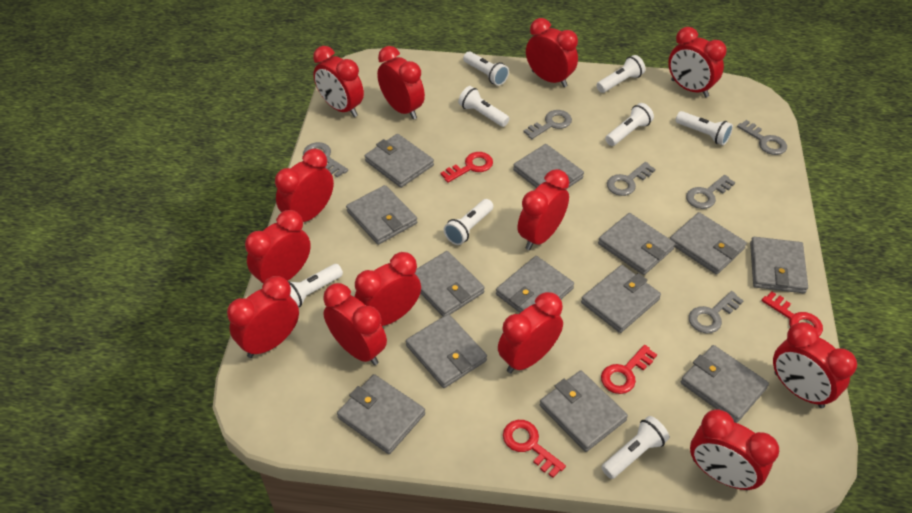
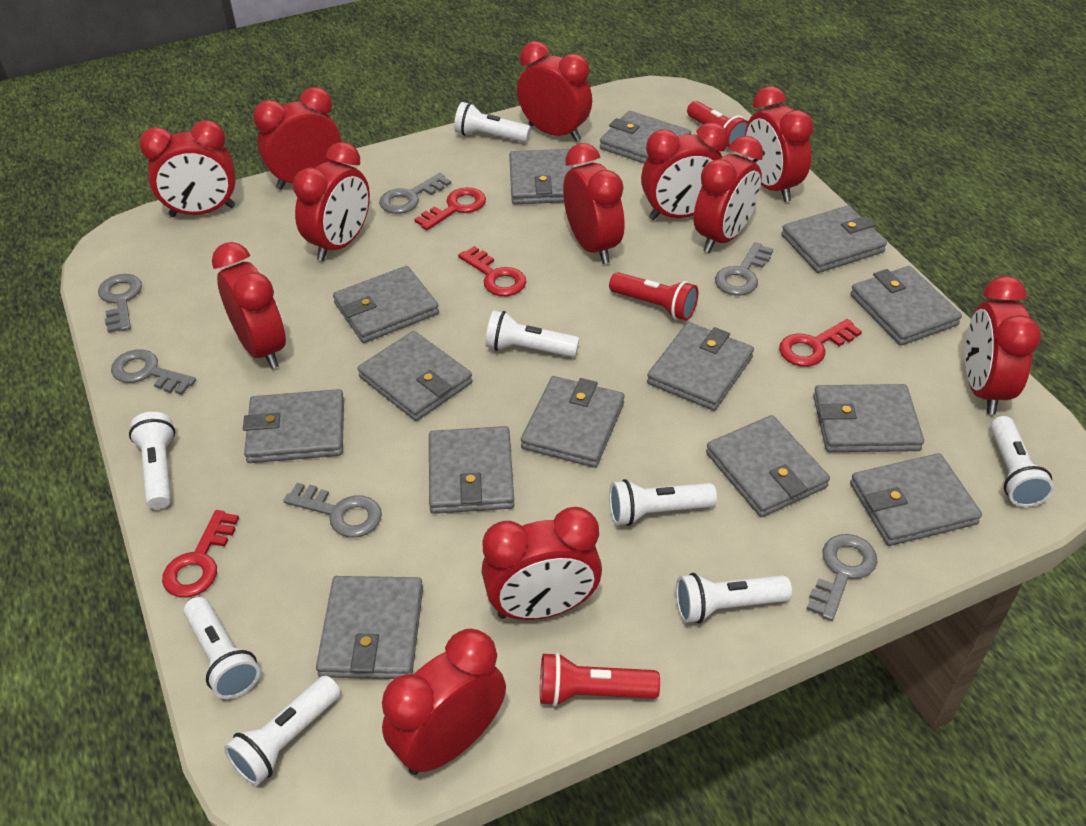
grey wallet: 13 -> 14
red clock: 13 -> 12
red flashlight: 0 -> 3

